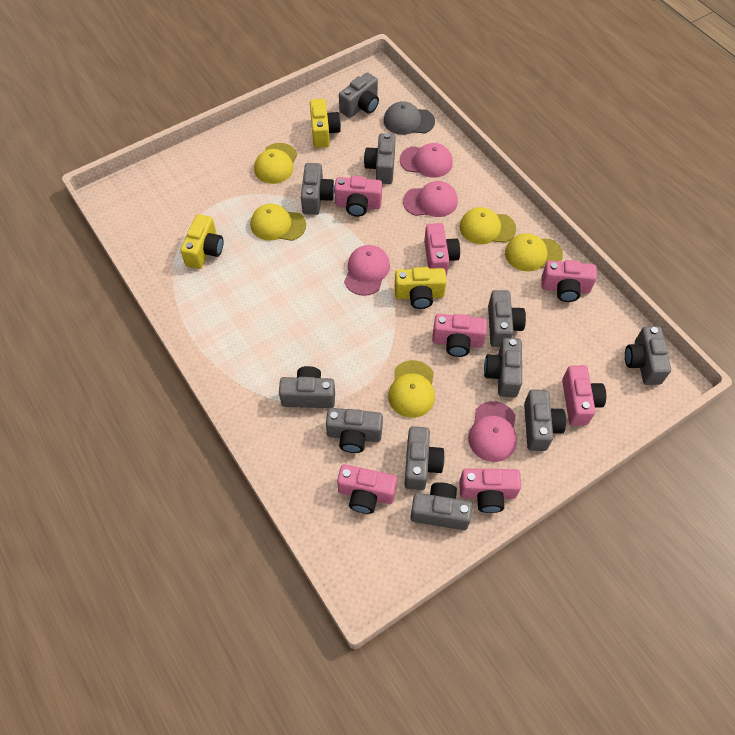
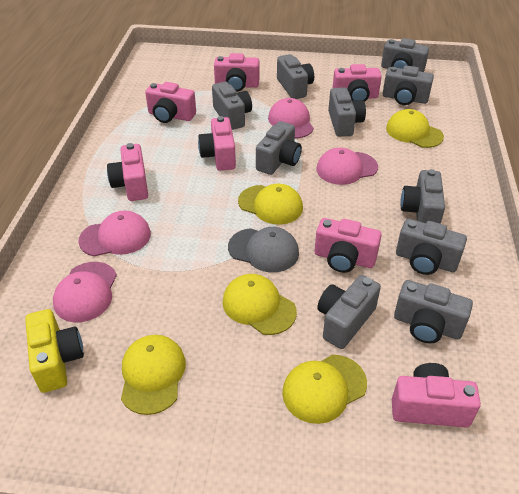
grey camera: 11 -> 10
yellow camera: 3 -> 1

